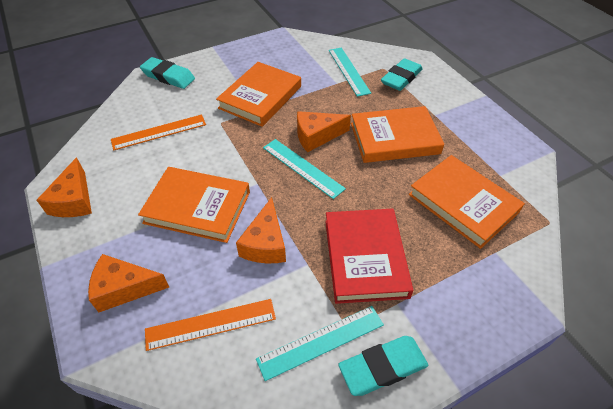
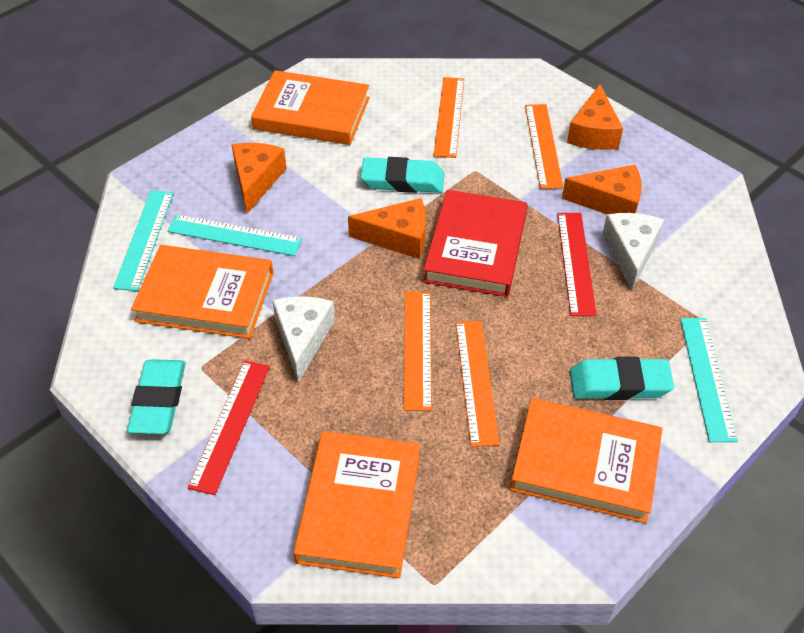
orange ruler: 2 -> 4
red ruler: 0 -> 2
white cheese: 0 -> 2

